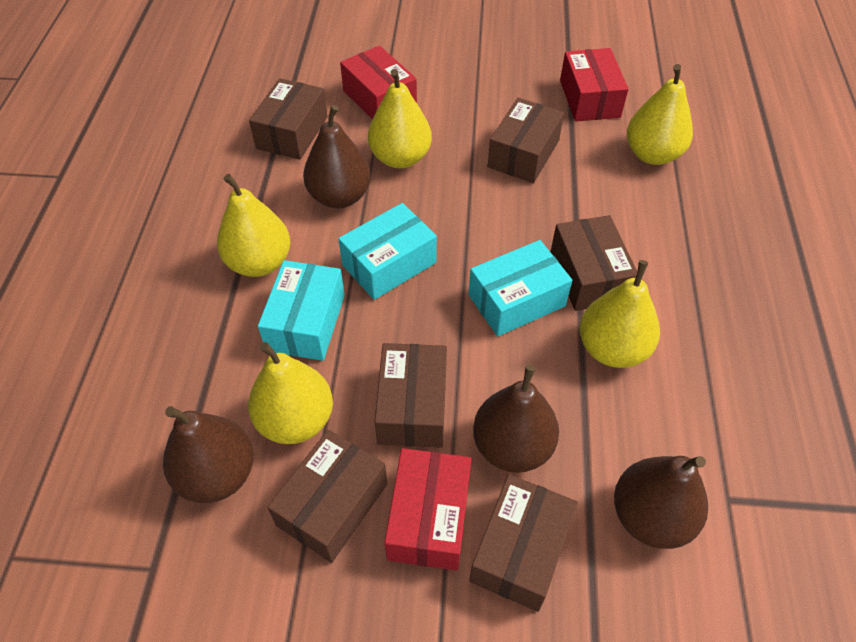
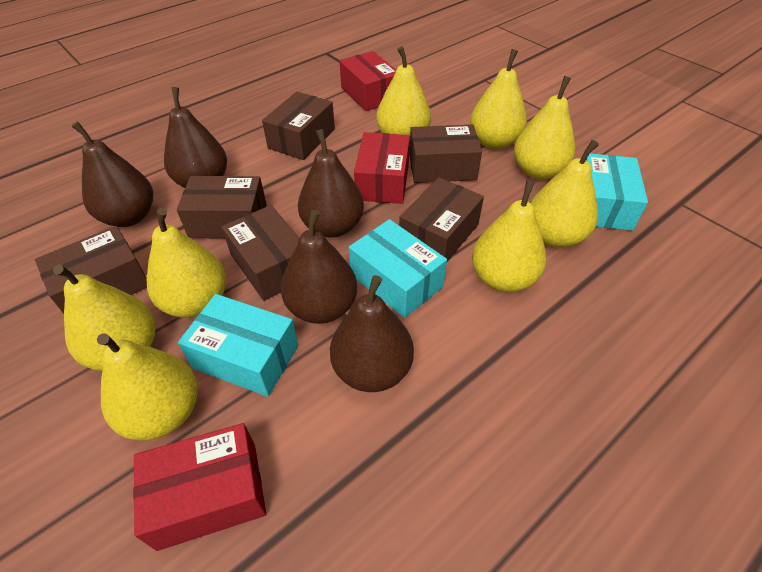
brown pear: 4 -> 5
yellow pear: 5 -> 8

